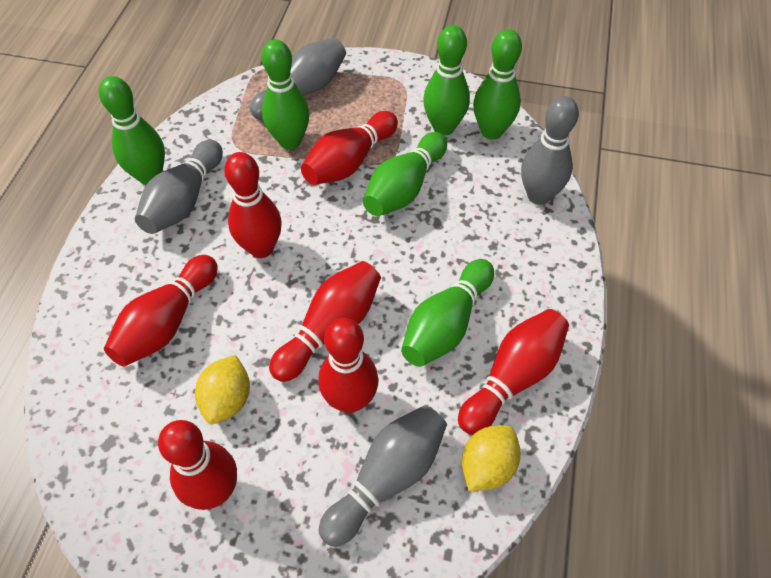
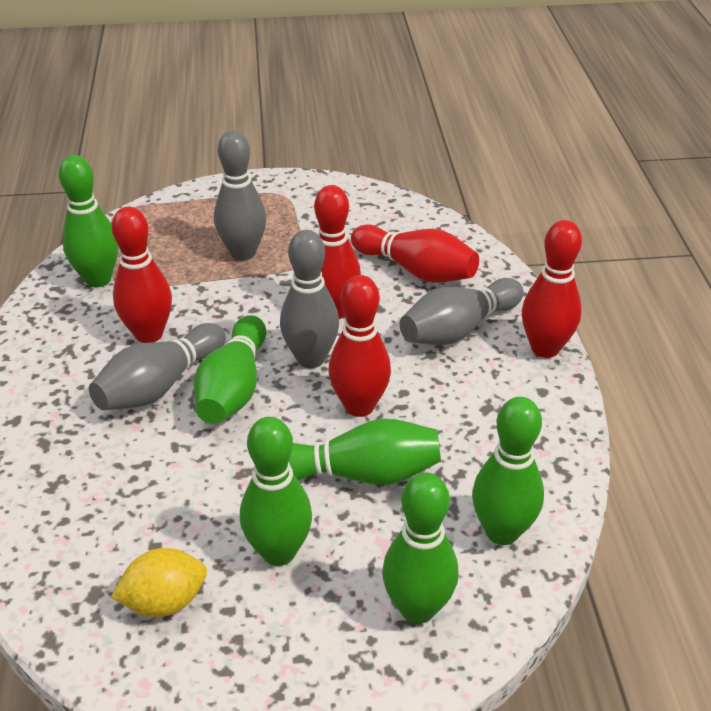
red bowling pin: 7 -> 5
yellow lemon: 2 -> 1

